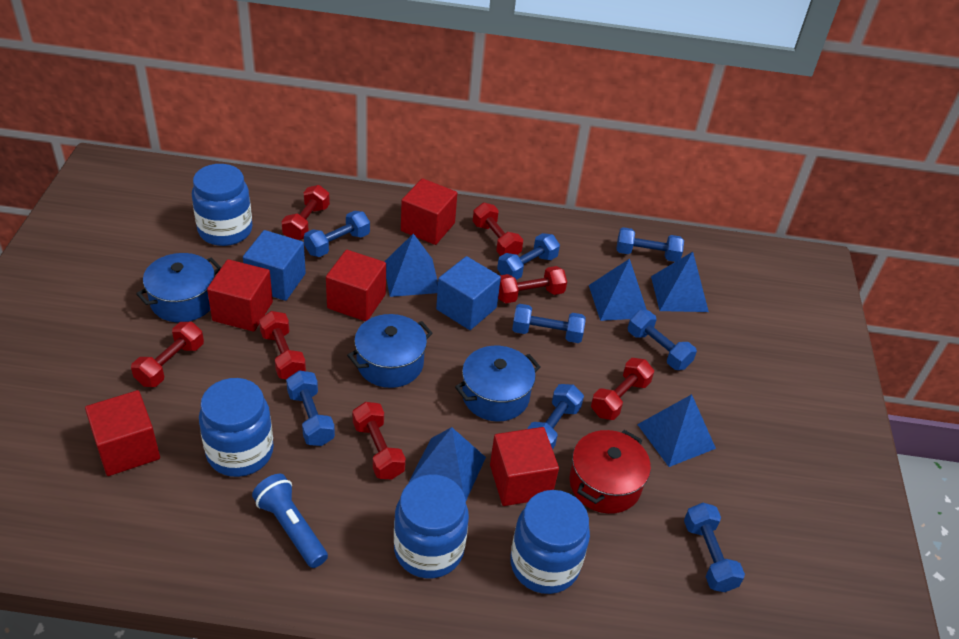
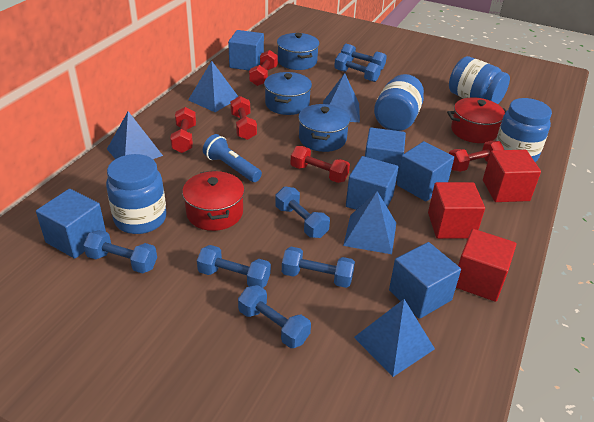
blue cube: 2 -> 6
blue dumbbell: 8 -> 7
red cube: 5 -> 3
red dumbbell: 7 -> 5
red pot: 1 -> 2

